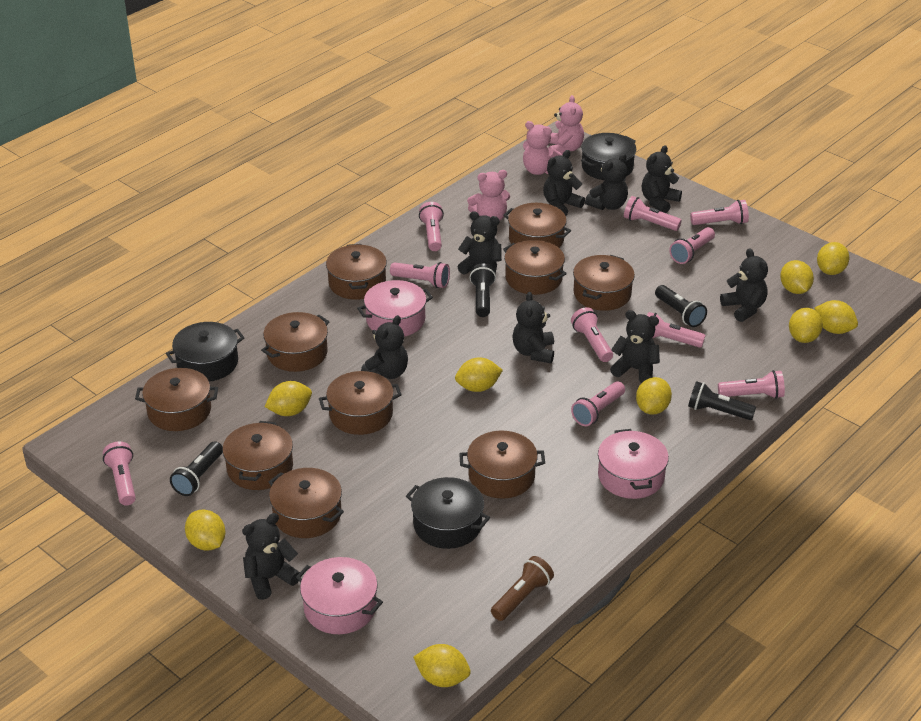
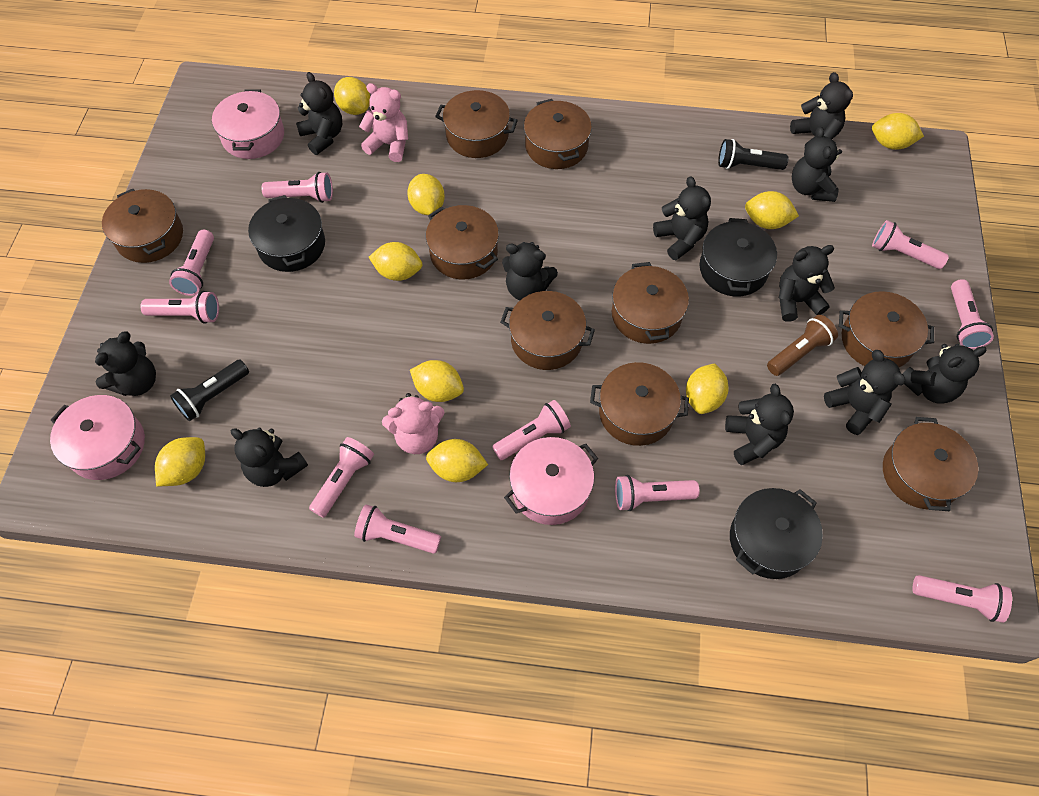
black flashlight: 4 -> 2
black teddy bear: 9 -> 11
brown pot: 10 -> 9
pink teddy bear: 3 -> 2

